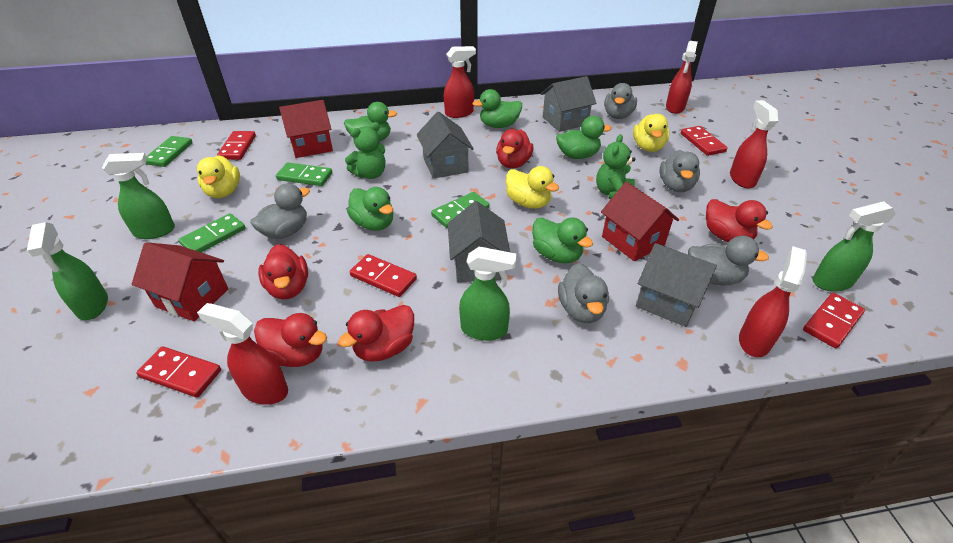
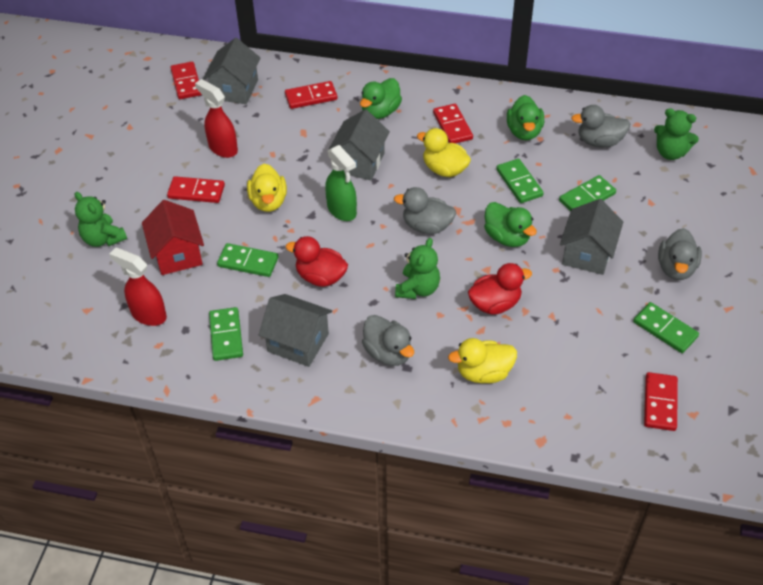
green domino: 4 -> 5
green duck: 5 -> 3
green spray bottle: 4 -> 1
green teddy bear: 2 -> 3
grey duck: 5 -> 4
red duck: 5 -> 2
red house: 3 -> 1
red spray bottle: 5 -> 2

